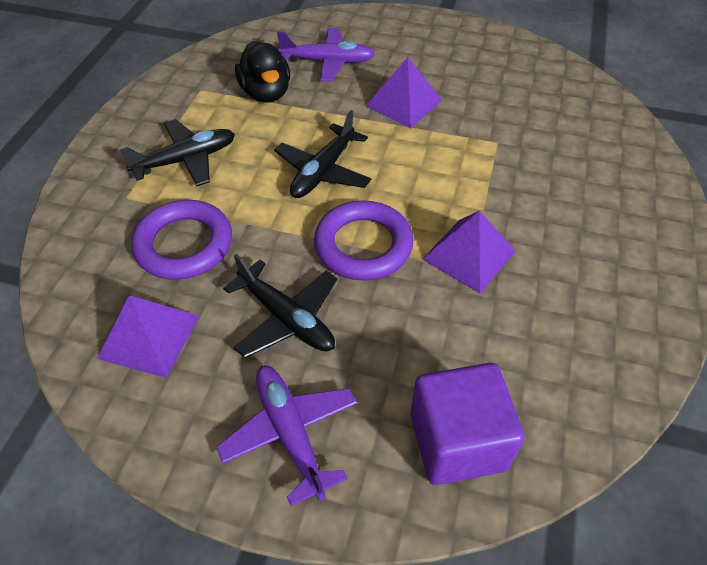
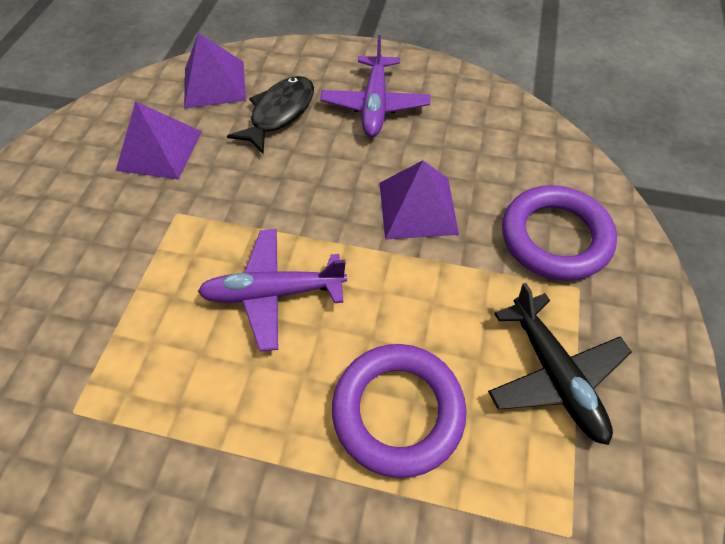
black duck: 1 -> 0
black fish: 0 -> 1
black plane: 3 -> 1
purple cube: 1 -> 0

